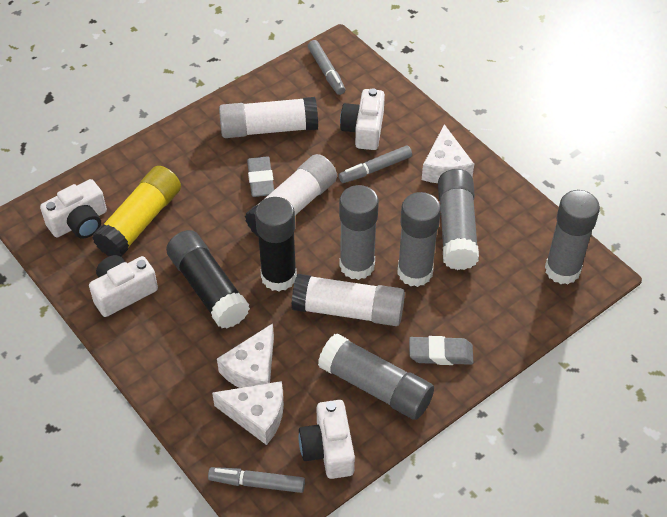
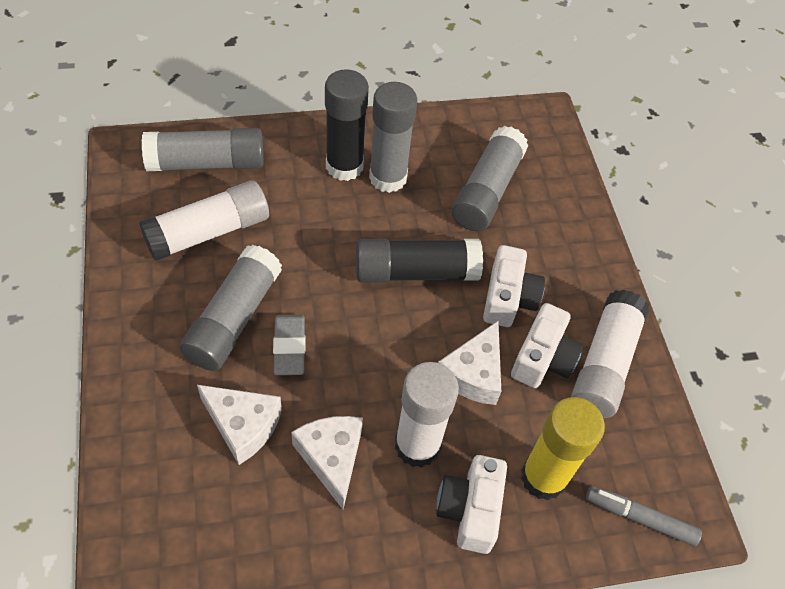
grey eraser: 2 -> 1
grey glue stick: 5 -> 4
grey marker: 3 -> 1
white camera: 4 -> 3

